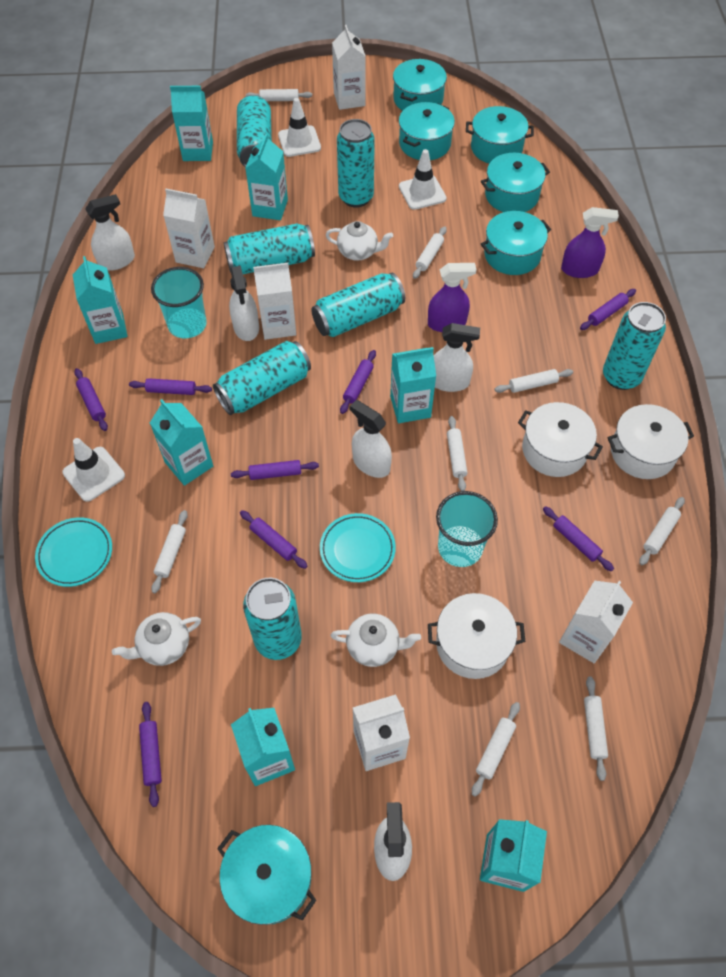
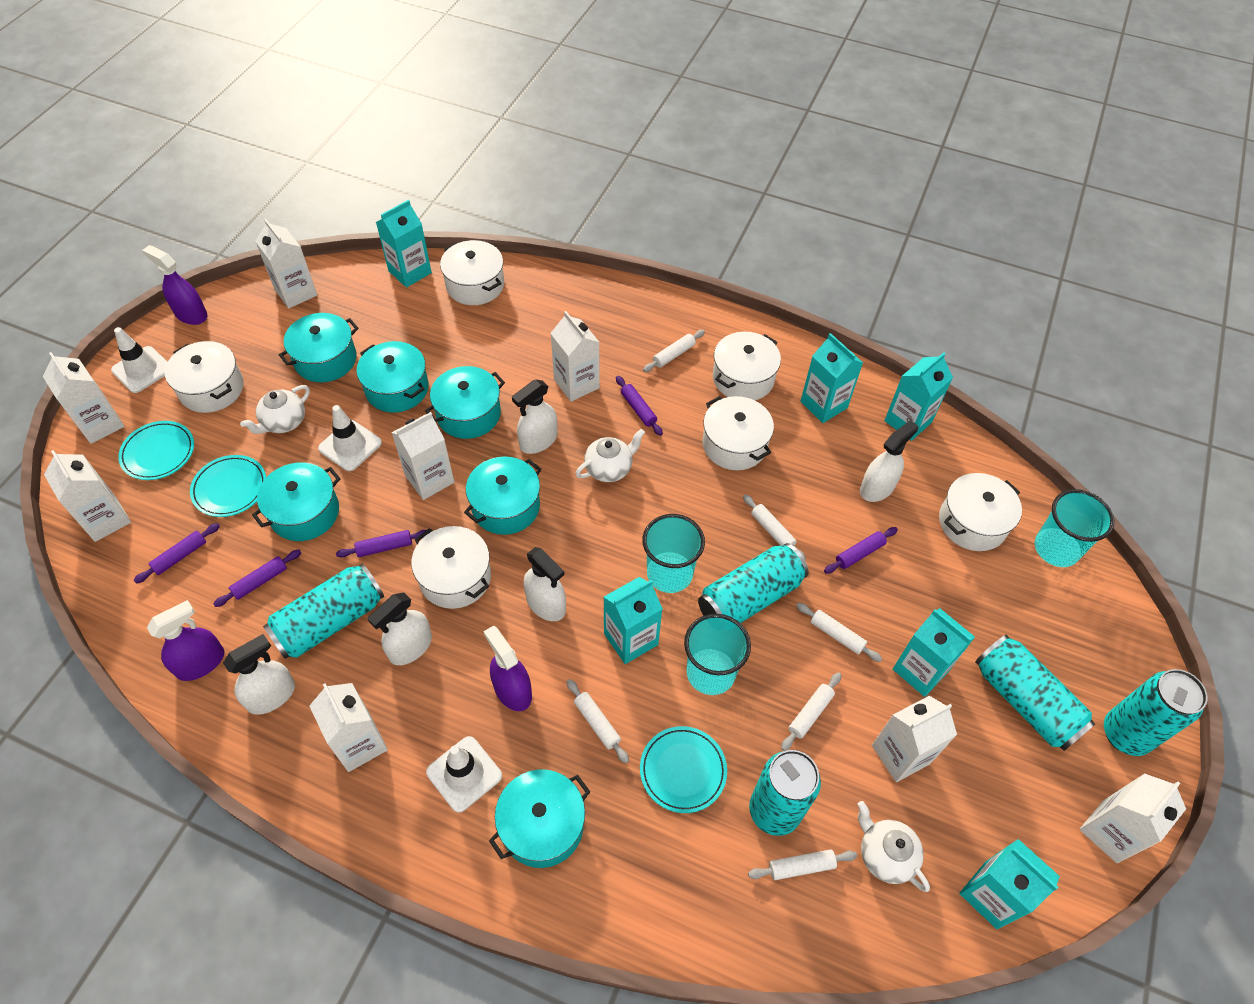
purple rolling pin: 8 -> 5
purple spray bottle: 2 -> 3
turquoise can: 7 -> 5
turquoise carton: 7 -> 6
turquoise cup: 2 -> 3
turquoise plate: 2 -> 3
white carton: 5 -> 8
white pot: 3 -> 6
white rolling pin: 8 -> 6

